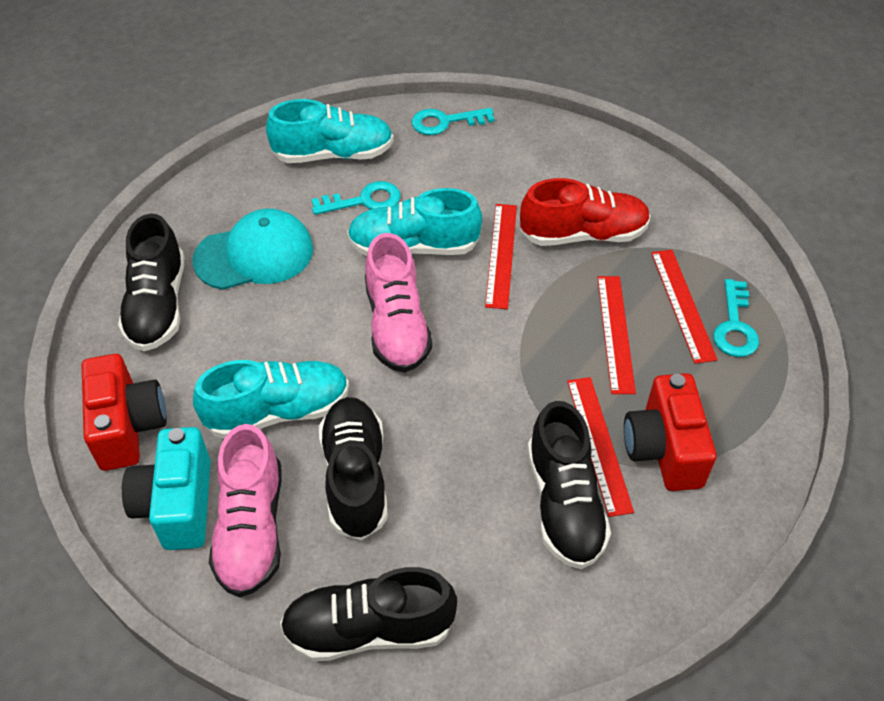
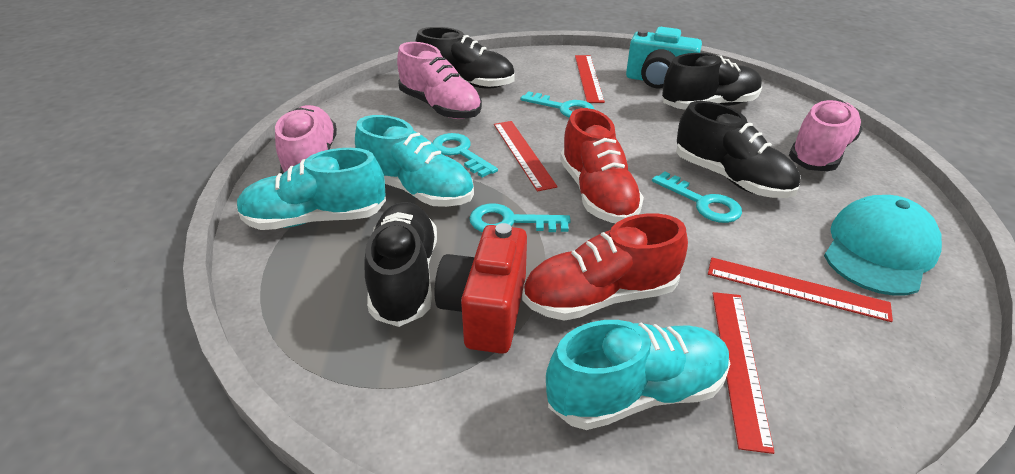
pink shoe: 2 -> 3
red camera: 2 -> 1
red shoe: 1 -> 2
turquoise key: 3 -> 4

